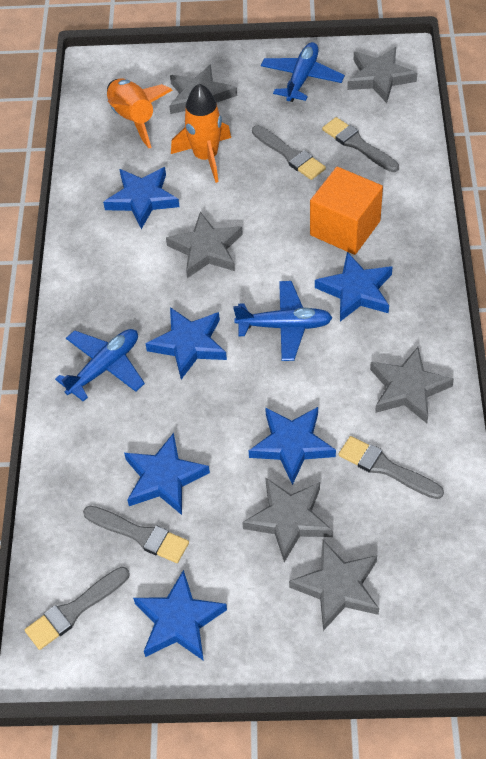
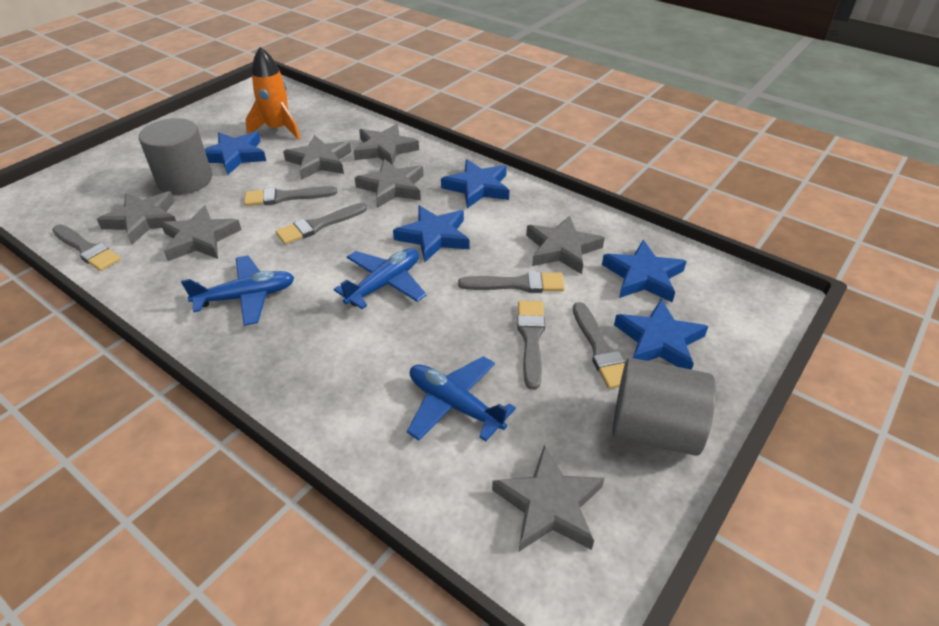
blue star: 6 -> 5
grey brush: 5 -> 6
grey cylinder: 0 -> 2
grey star: 6 -> 7
orange cube: 1 -> 0
orange rocket: 2 -> 1

